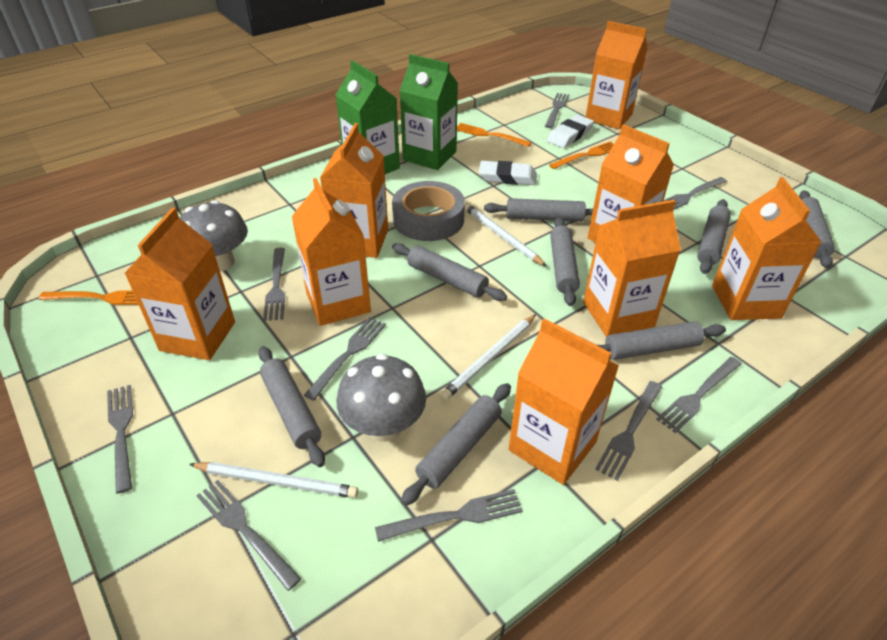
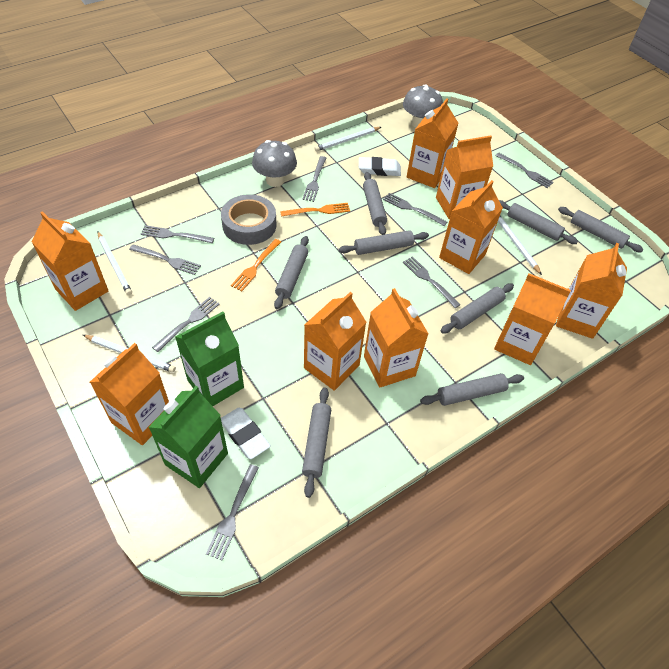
grey fork: 9 -> 8
orange carton: 8 -> 9
orange fork: 3 -> 2
white pencil: 3 -> 4

